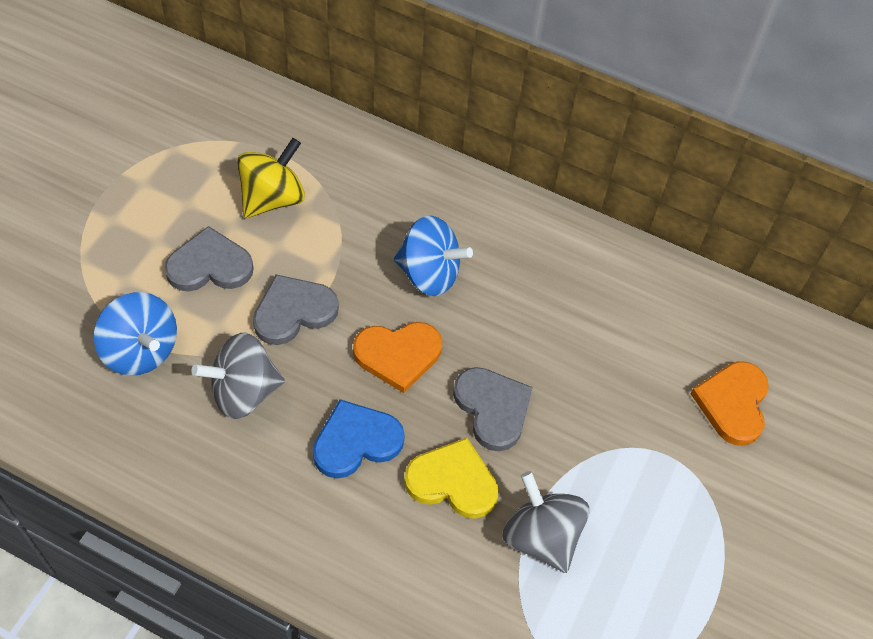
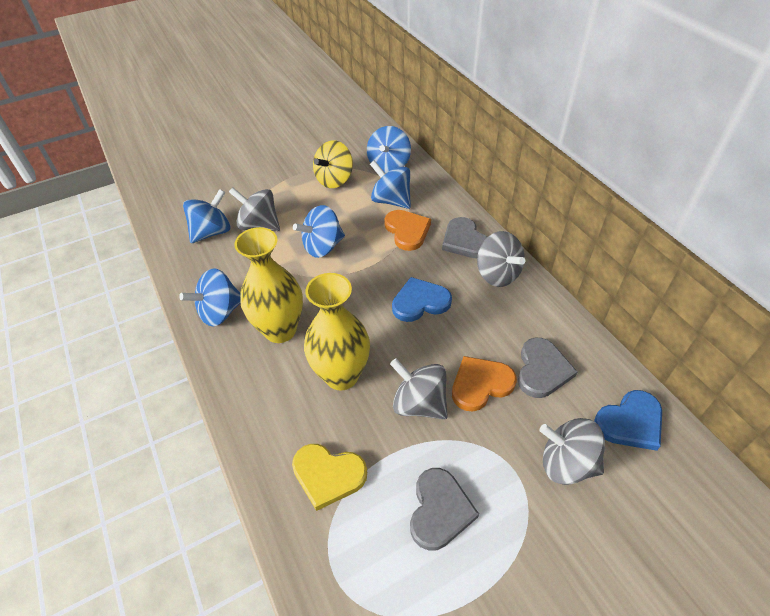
blue heart: 1 -> 2
blue spinning top: 2 -> 5
grey spinning top: 2 -> 4
yellow vase: 0 -> 2

